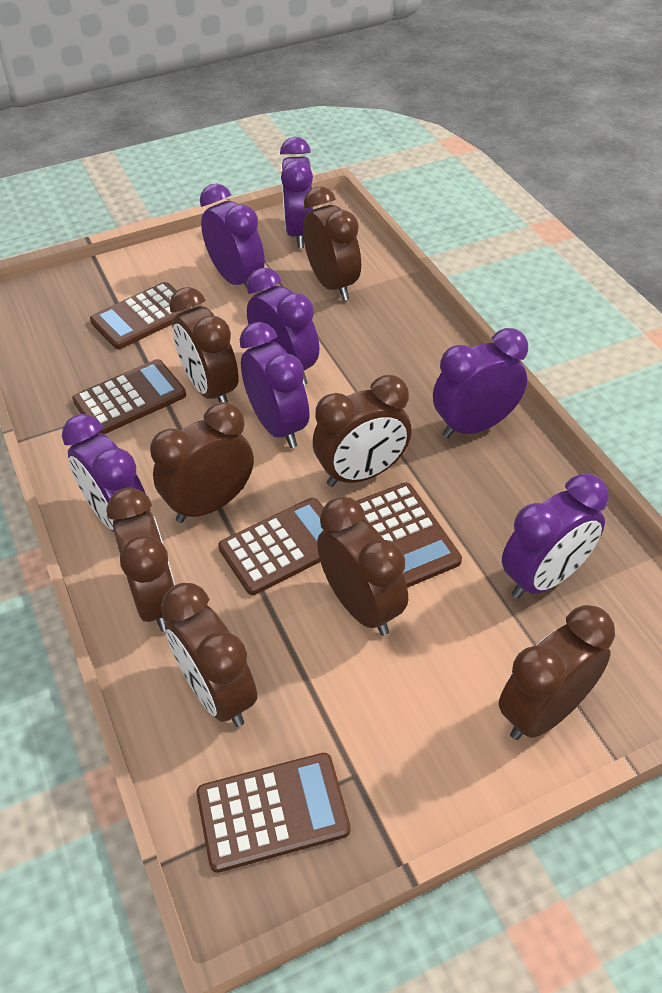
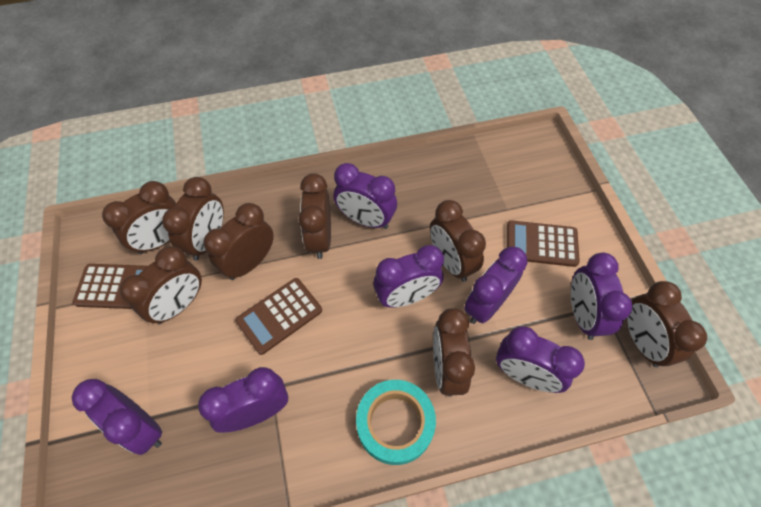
brown calculator: 5 -> 3
turquoise tape: 0 -> 1

